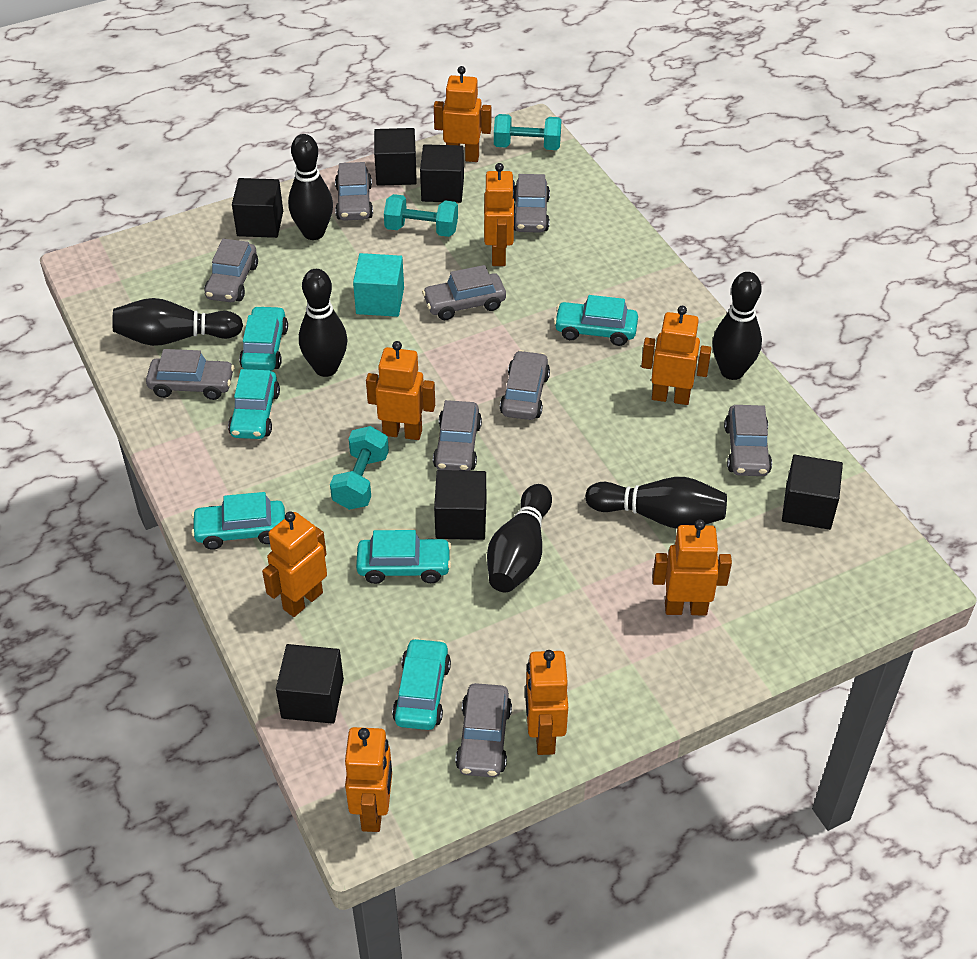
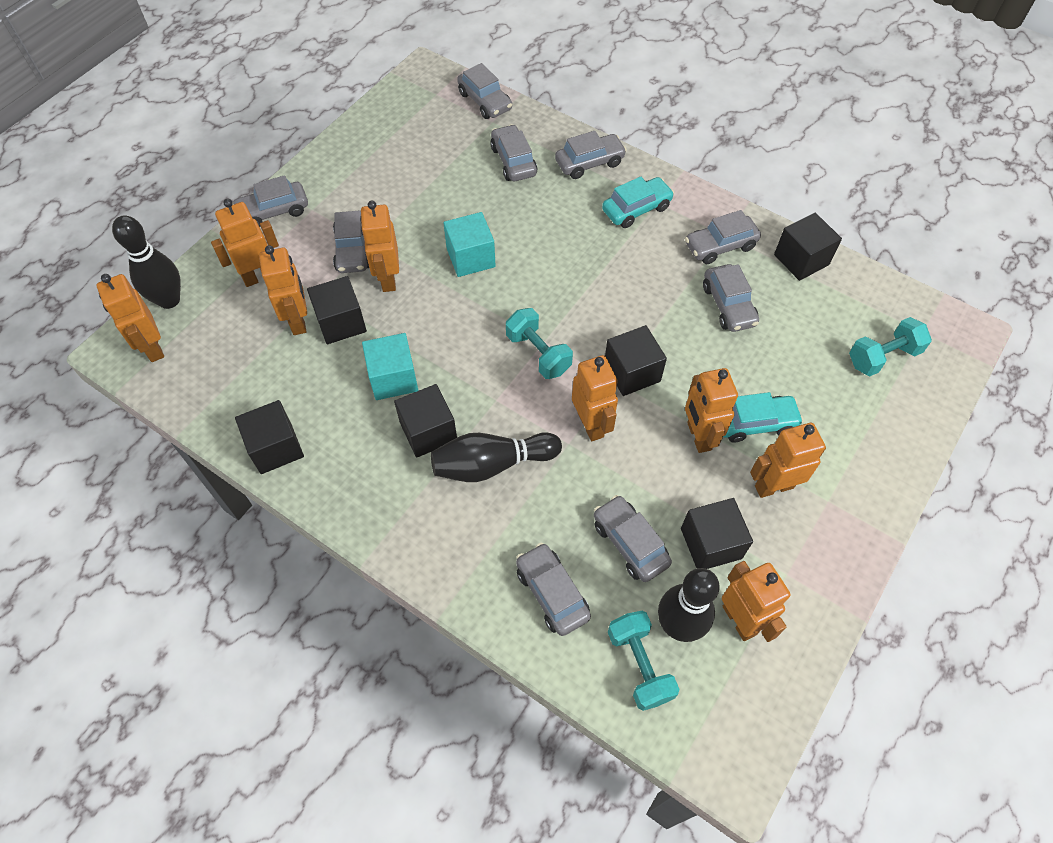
black bowling pin: 6 -> 3
turquoise car: 6 -> 2
turquoise cube: 1 -> 2

